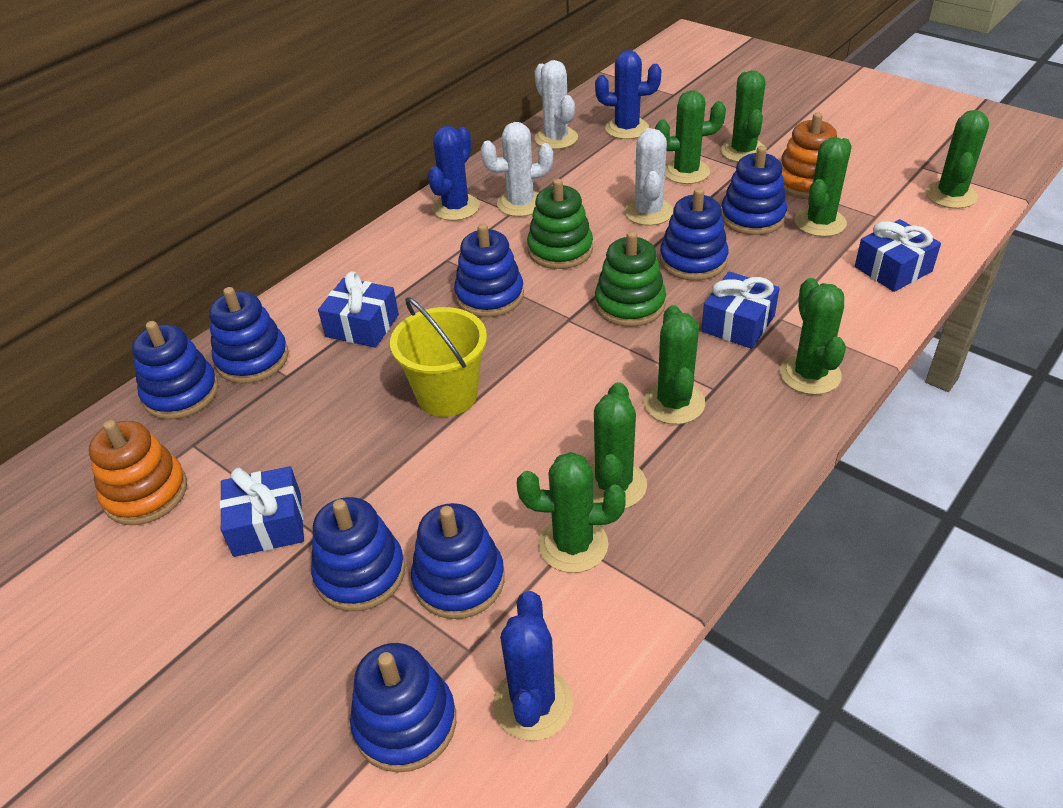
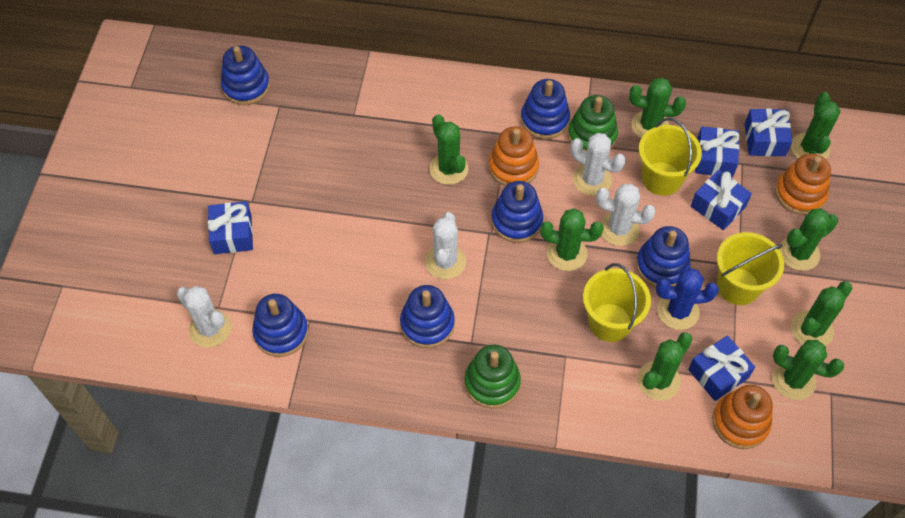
blue cactus: 3 -> 1
blue gift: 4 -> 5
blue stacking toy: 8 -> 6
orange stacking toy: 2 -> 3
white cactus: 3 -> 4
yellow bucket: 1 -> 3

